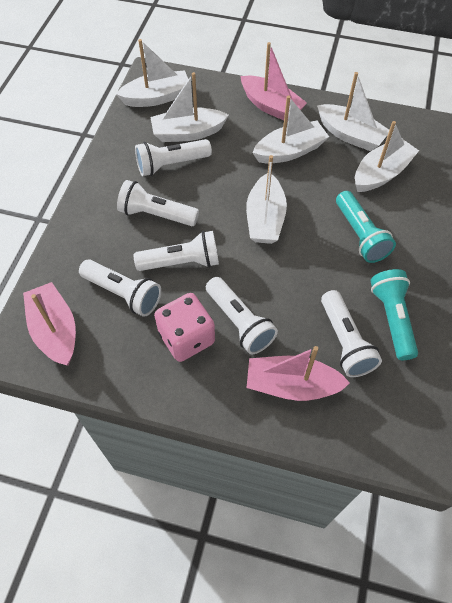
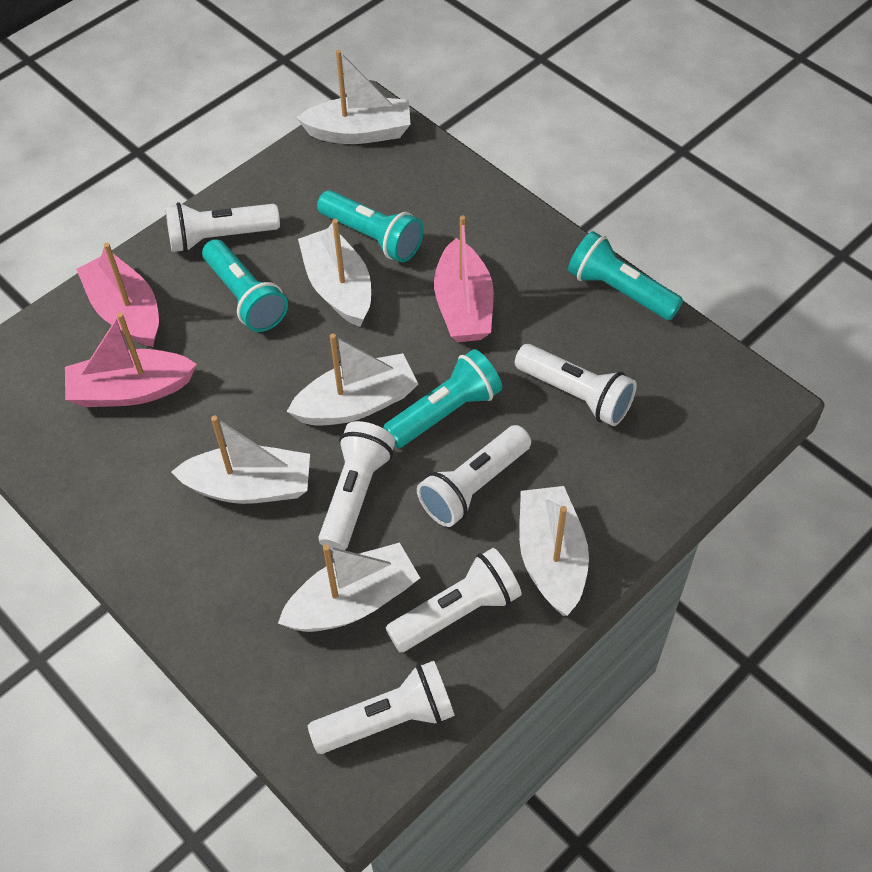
pink dice: 1 -> 0
turquoise flashlight: 2 -> 4

